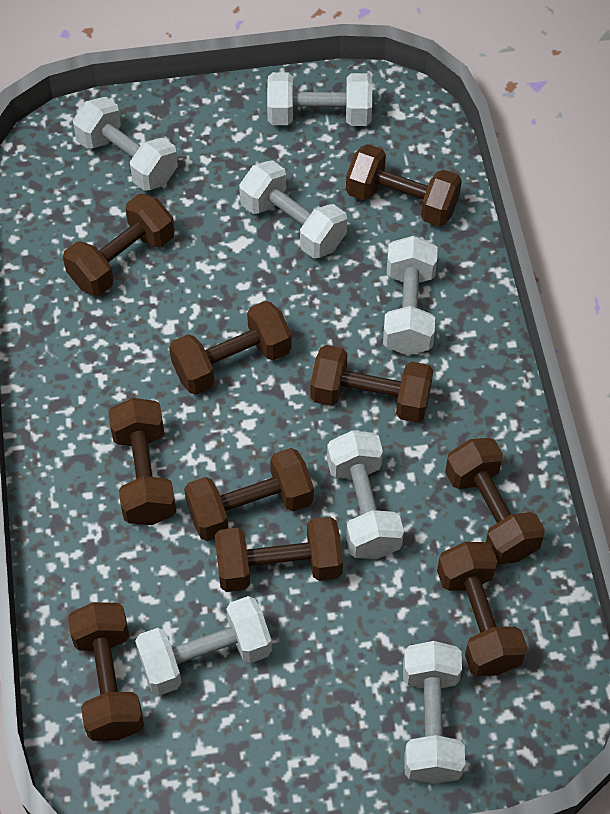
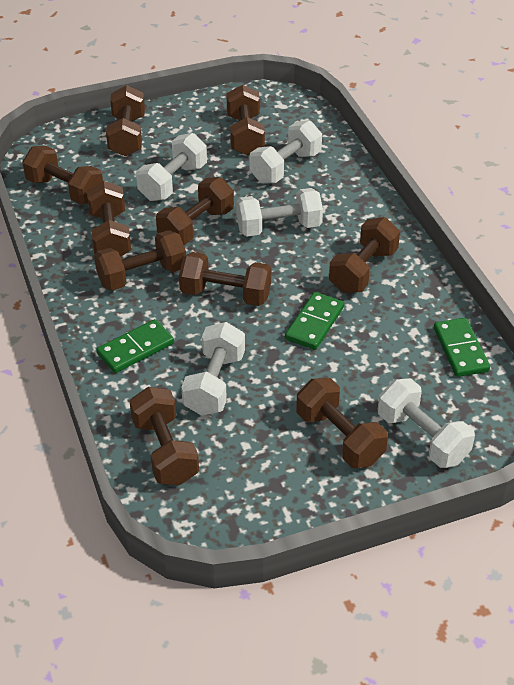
green domino: 0 -> 3
white dumbbell: 7 -> 5

